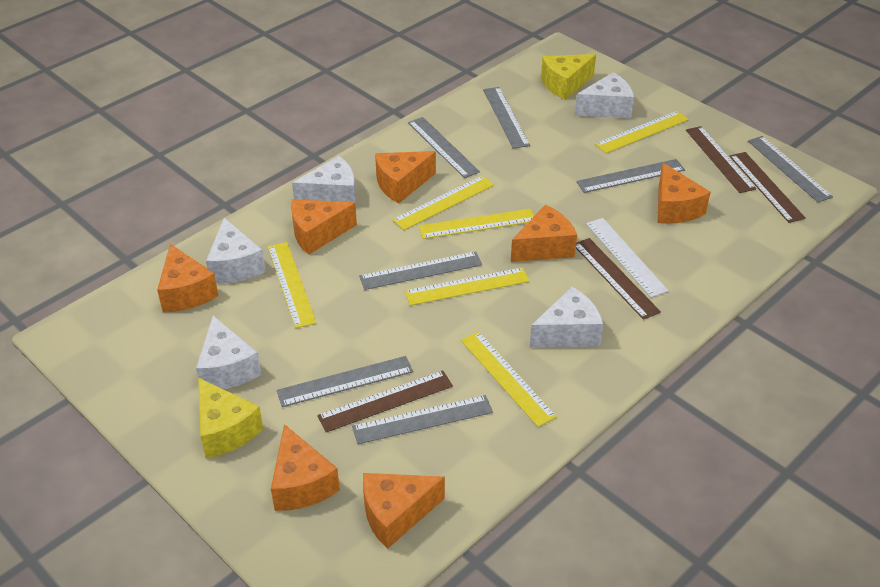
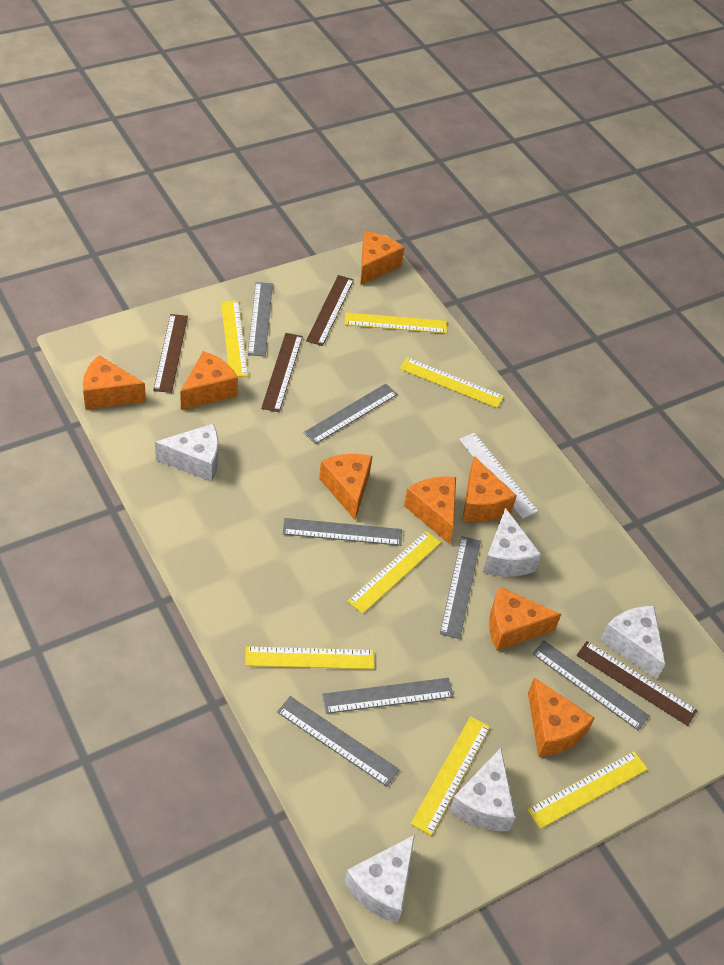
orange cheese: 7 -> 8
yellow cheese: 2 -> 0
yellow ruler: 6 -> 7

